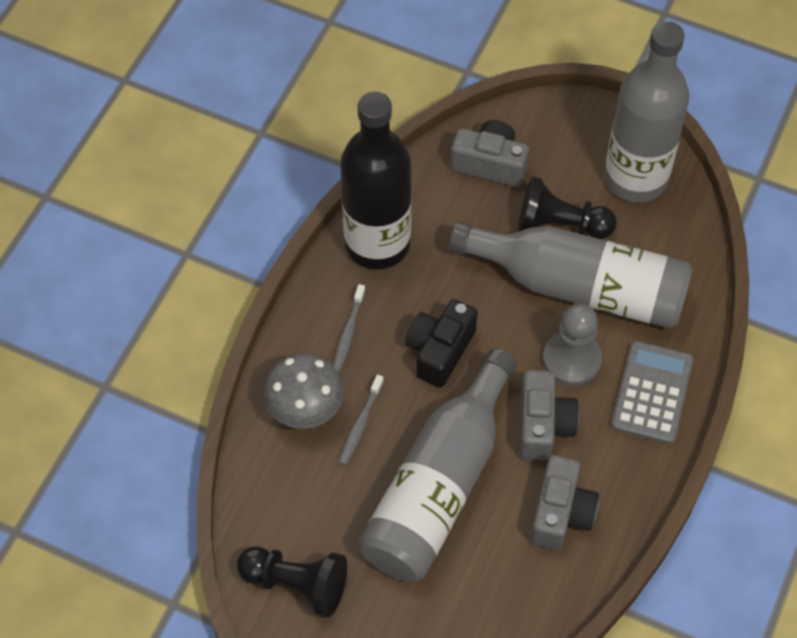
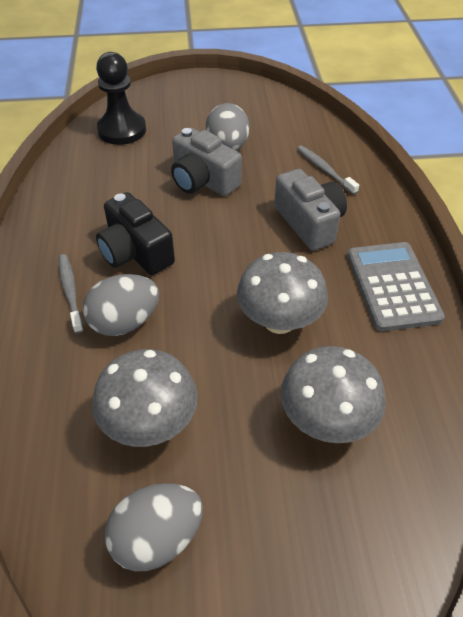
black bottle: 1 -> 0
black pawn: 2 -> 1
grey bottle: 3 -> 0
grey camera: 3 -> 2
grey egg: 0 -> 3
grey mushroom: 1 -> 3
grey pawn: 1 -> 0

